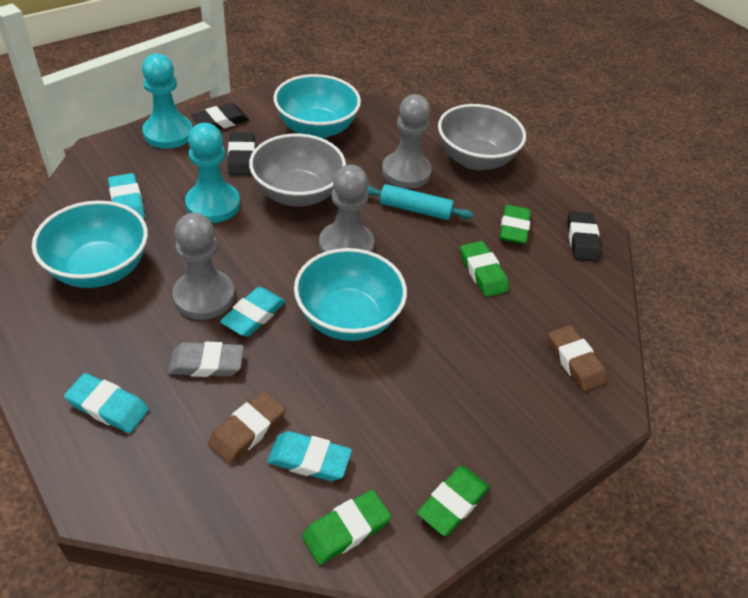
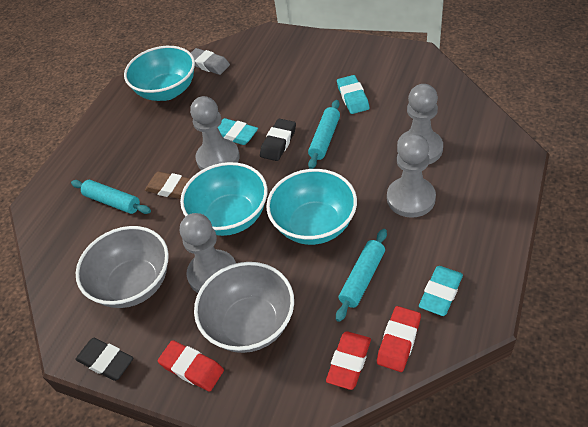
black eraser: 3 -> 2
brown eraser: 2 -> 1
green eraser: 4 -> 0
grey pawn: 3 -> 4
red eraser: 0 -> 3
turquoise eraser: 4 -> 3
turquoise pawn: 2 -> 0
turquoise rolling pin: 1 -> 3

